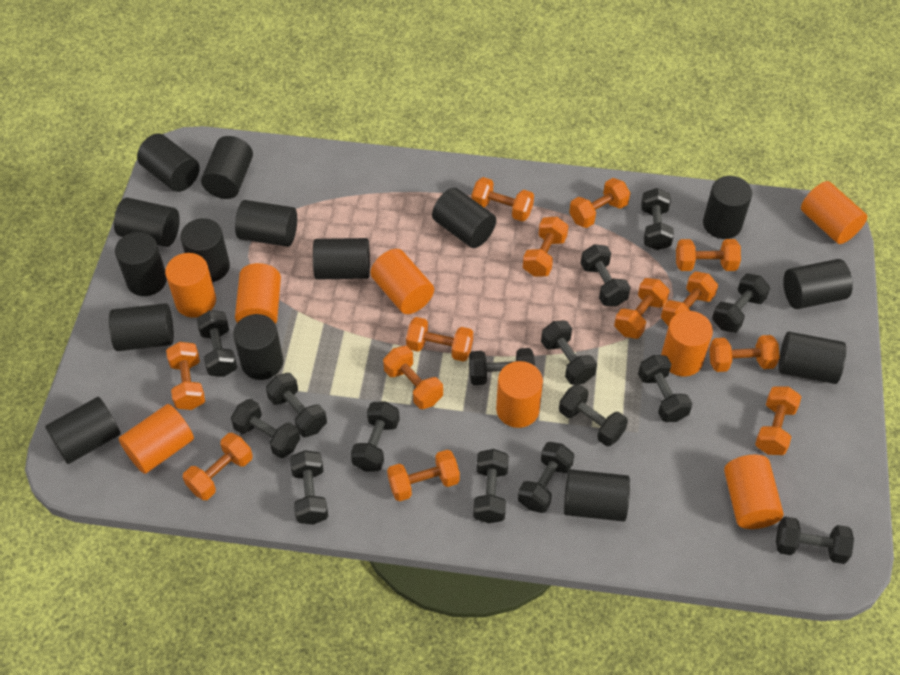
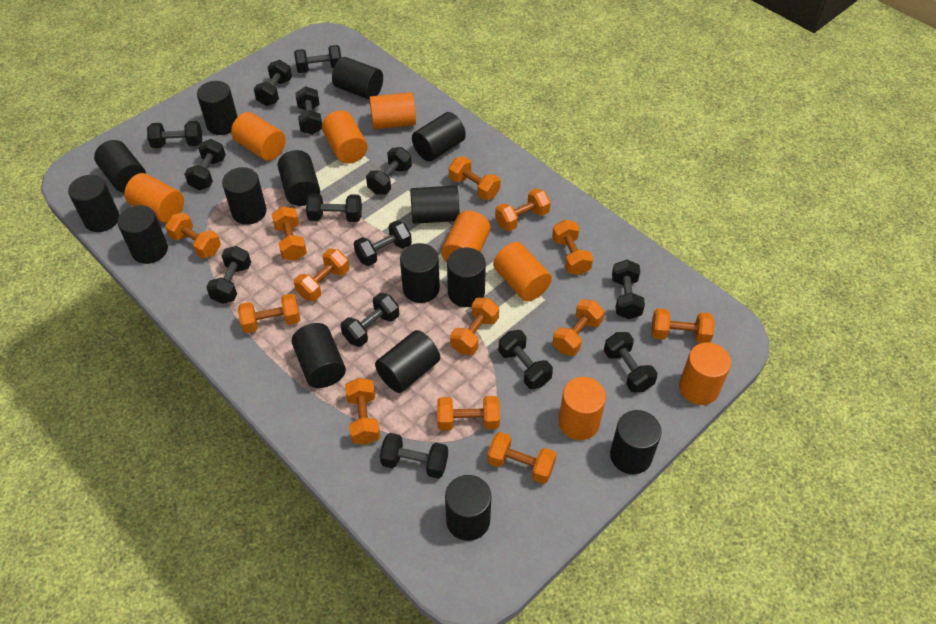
black dumbbell: 15 -> 14

